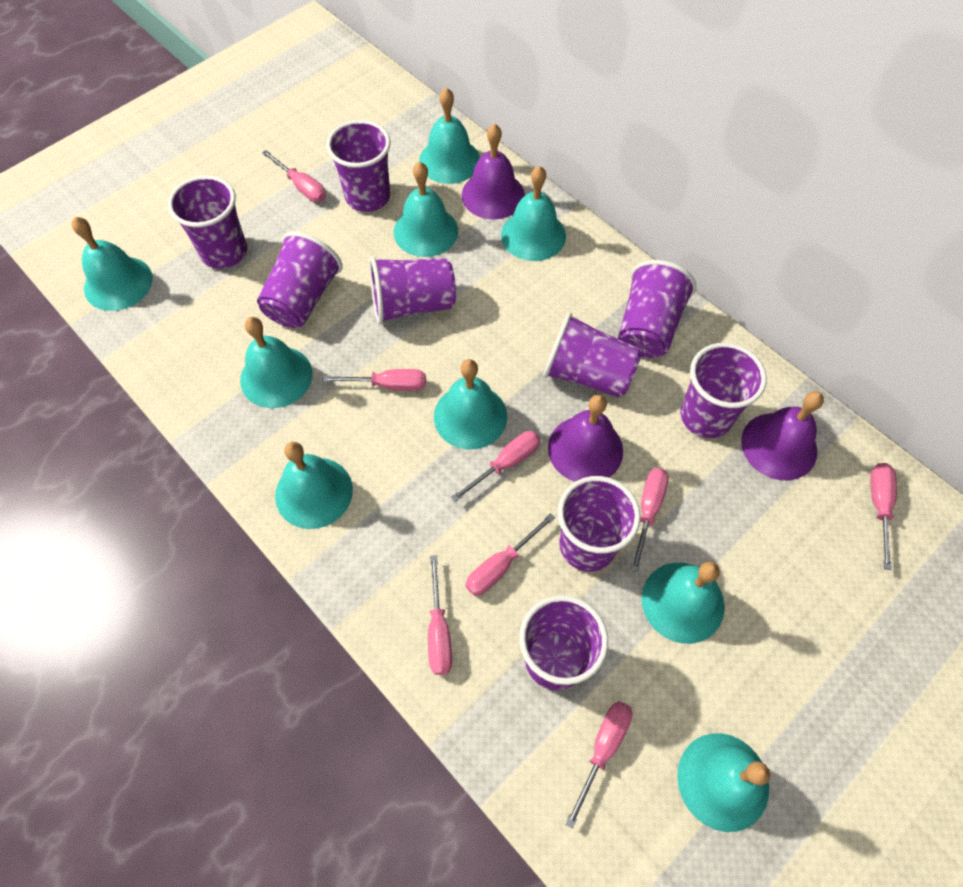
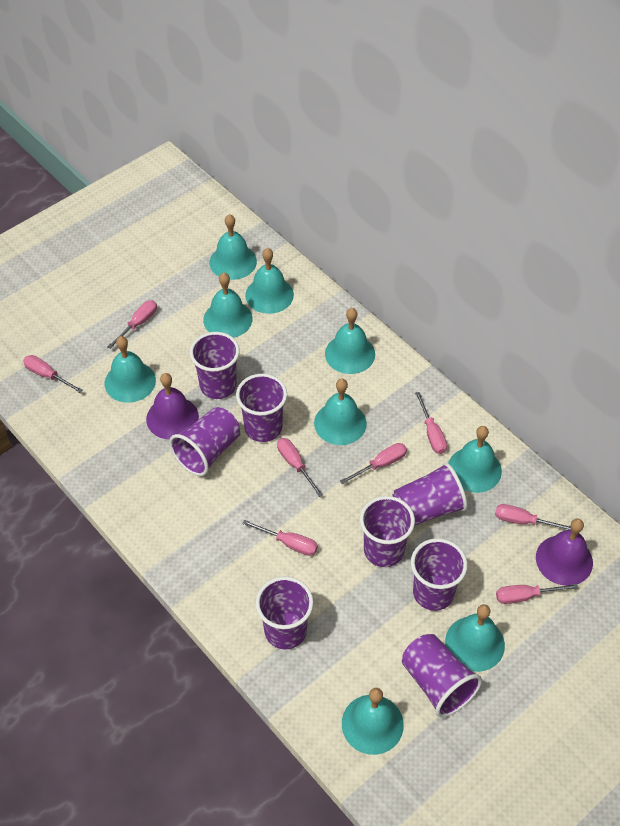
purple bell: 3 -> 2
purple cup: 9 -> 8

